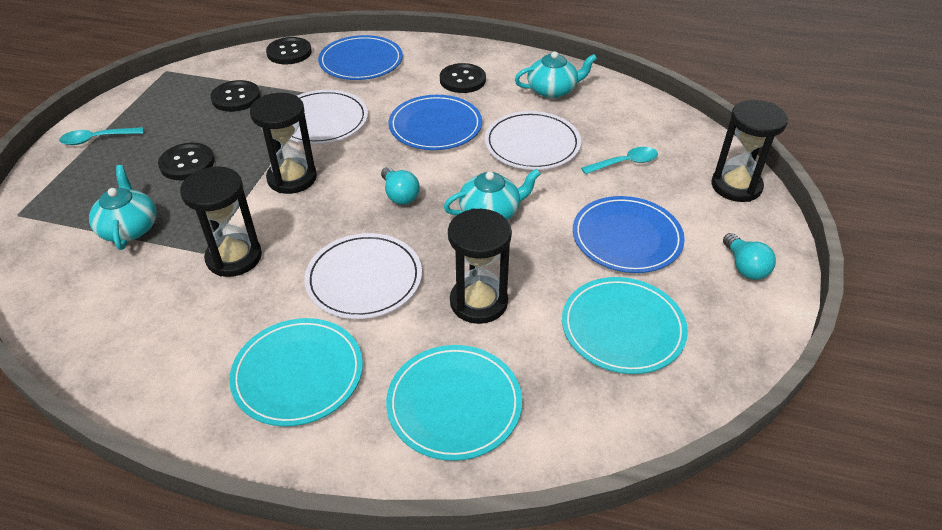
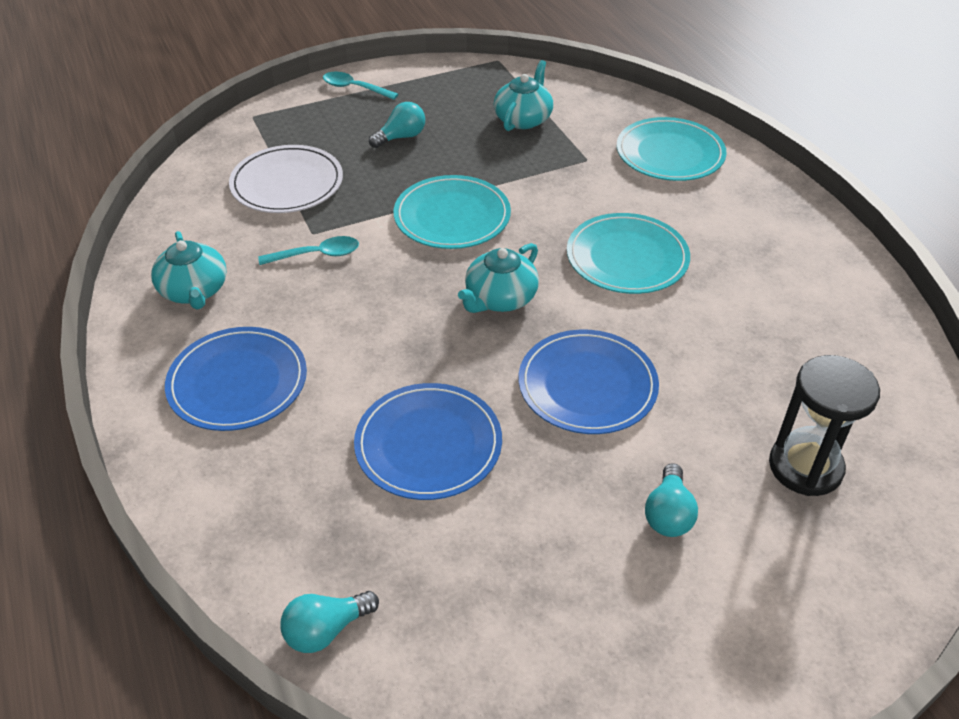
black button: 4 -> 0
black hourglass: 4 -> 1
turquoise light bulb: 2 -> 3
white plate: 3 -> 1

